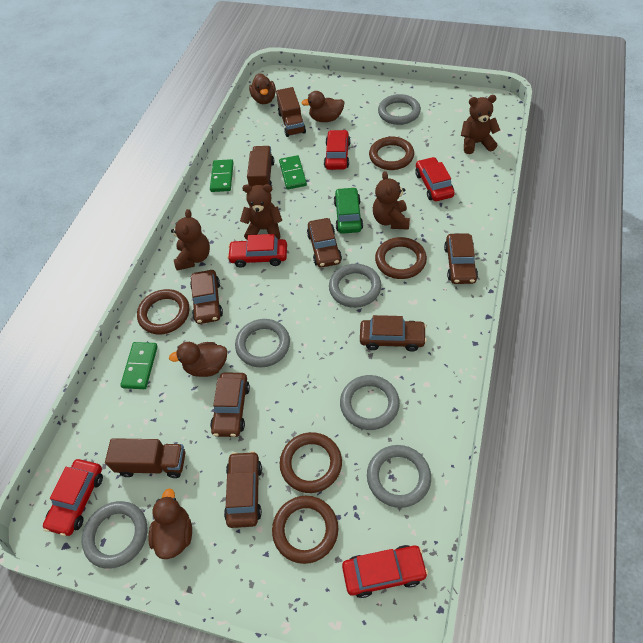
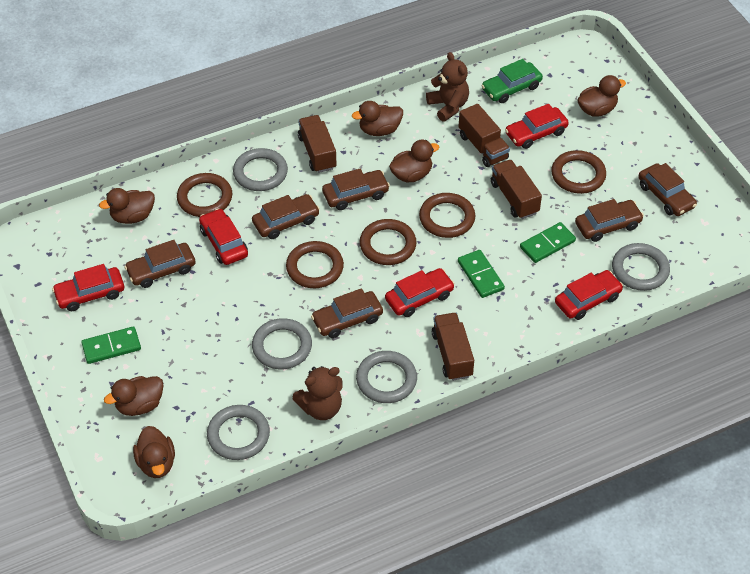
brown duck: 4 -> 6
brown teddy bear: 4 -> 2
brown truck: 3 -> 4
grey ring: 6 -> 5

